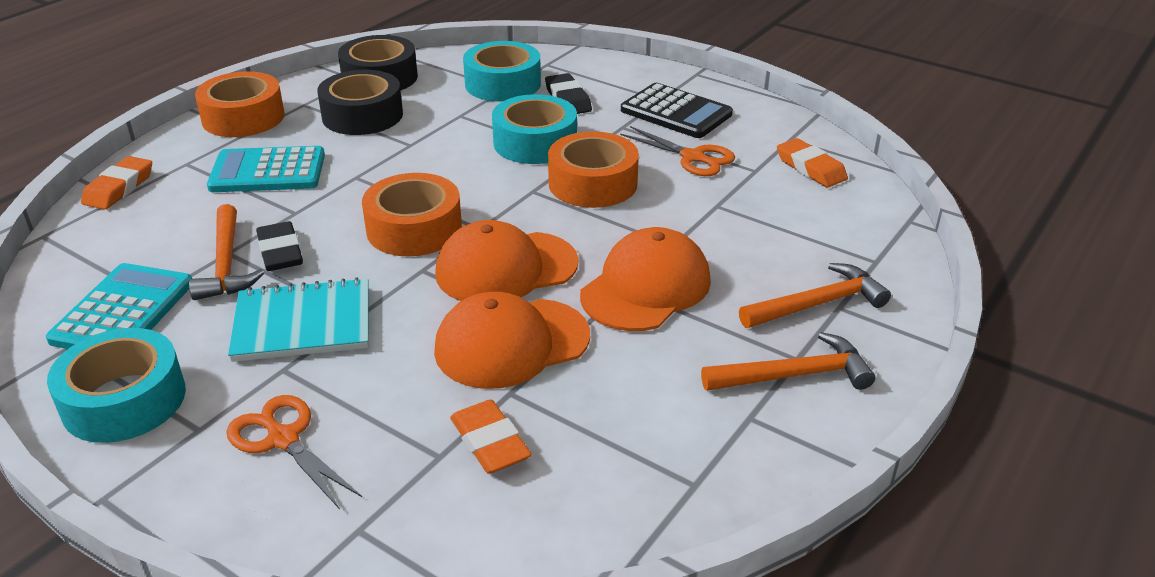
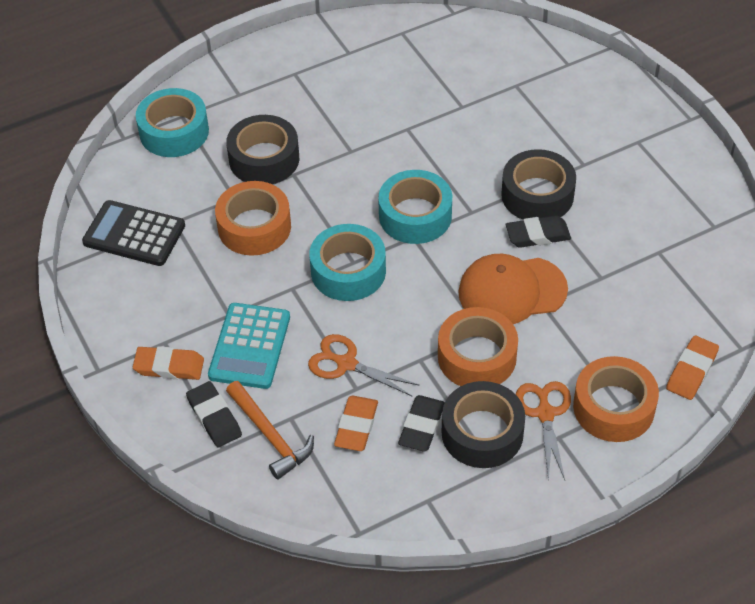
black eraser: 2 -> 3
black tape: 2 -> 3
orange cap: 3 -> 1
orange hammer: 3 -> 1
turquoise calculator: 2 -> 1
turquoise notebook: 1 -> 0

